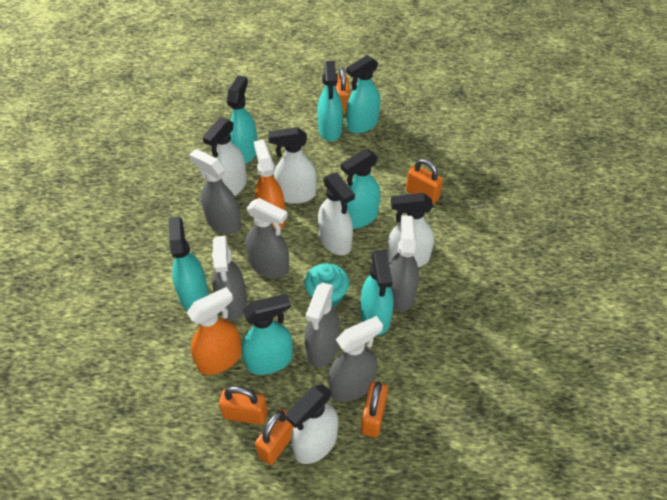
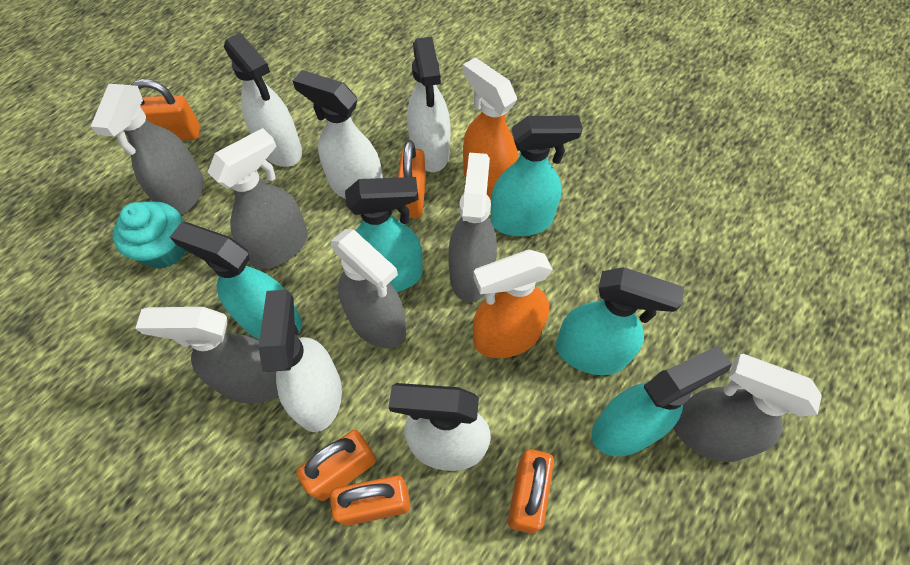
turquoise spray bottle: 7 -> 5

